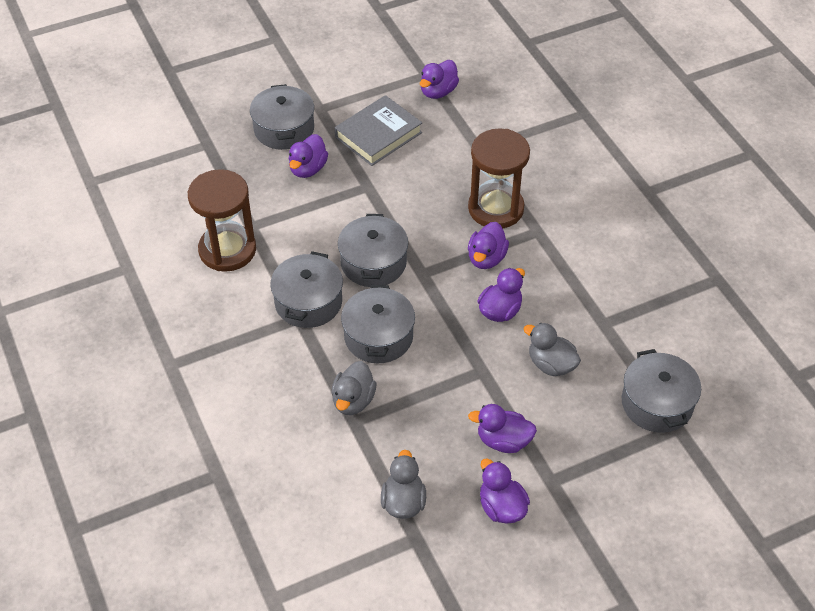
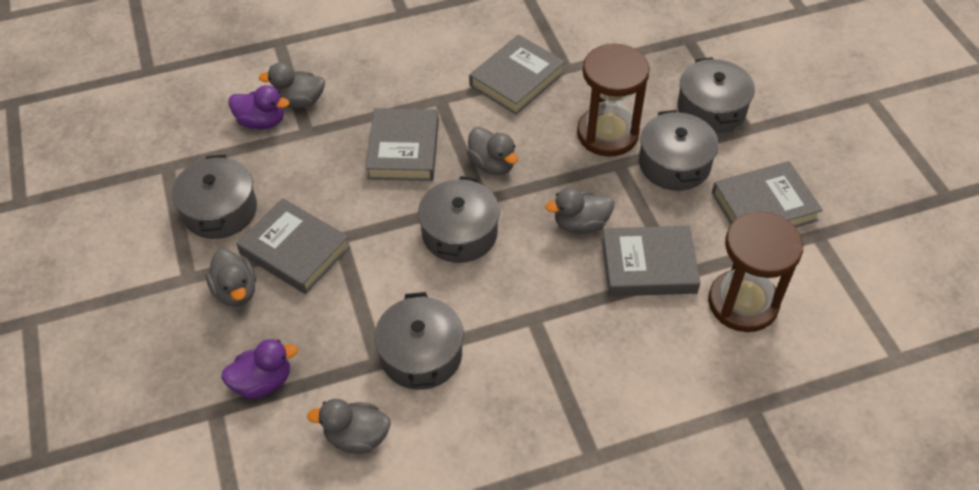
grey book: 1 -> 5
grey duck: 3 -> 5
purple duck: 6 -> 2

